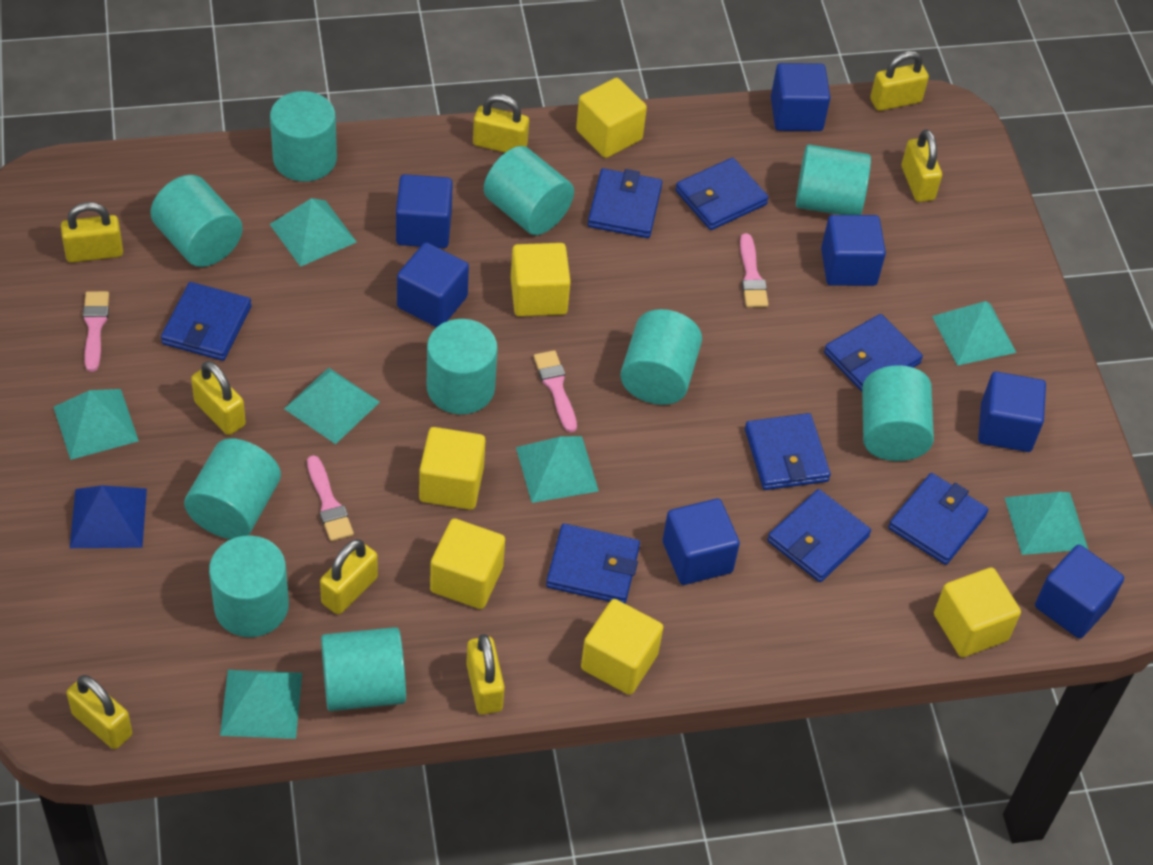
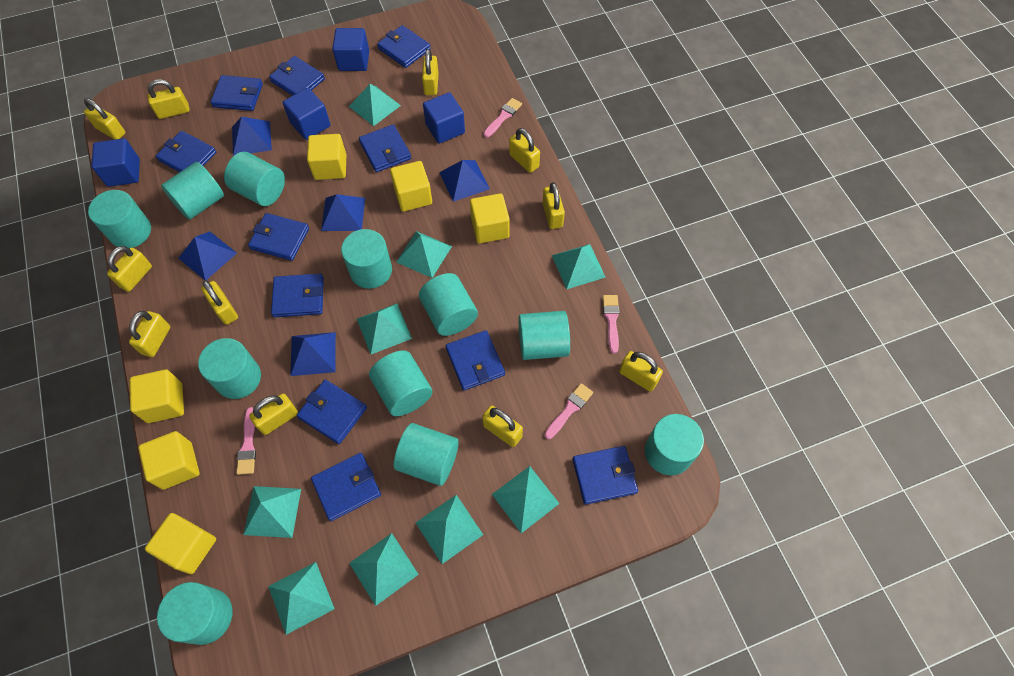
blue cube: 7 -> 4
blue pyramid: 1 -> 5
blue wallet: 8 -> 11
turquoise cylinder: 10 -> 11
turquoise pyramid: 7 -> 9
yellow padlock: 8 -> 11

